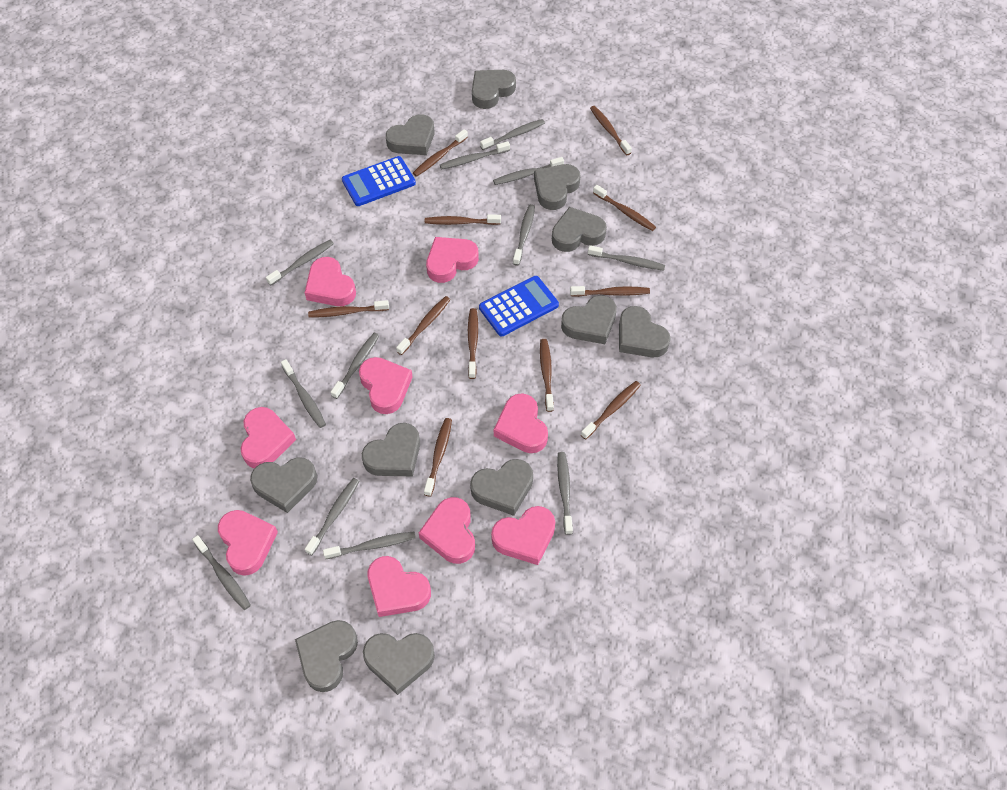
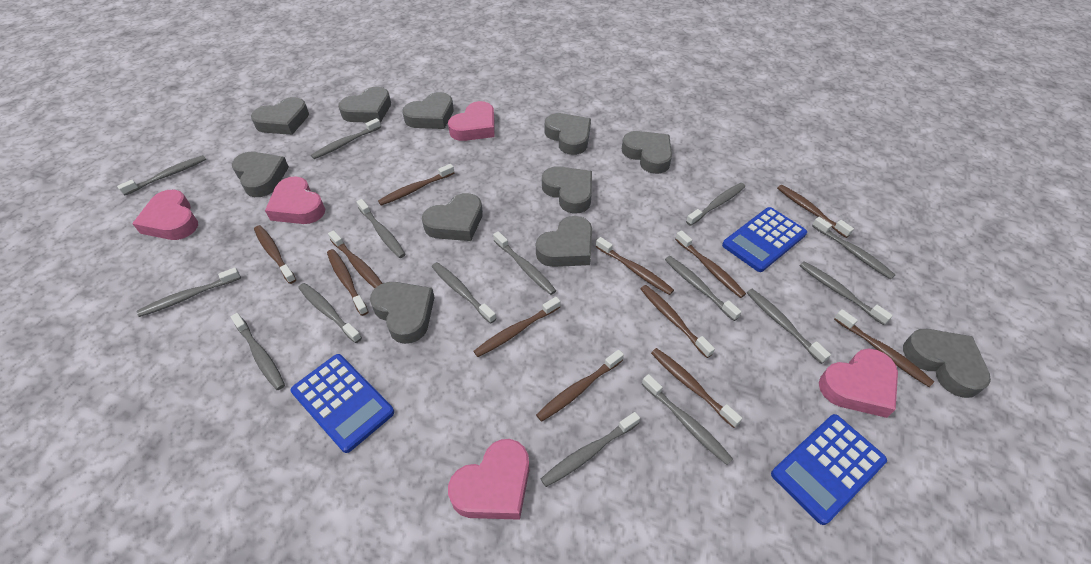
blue calculator: 2 -> 3
brown toothbrush: 11 -> 12
grey toothbrush: 12 -> 15
pink heart: 9 -> 5

